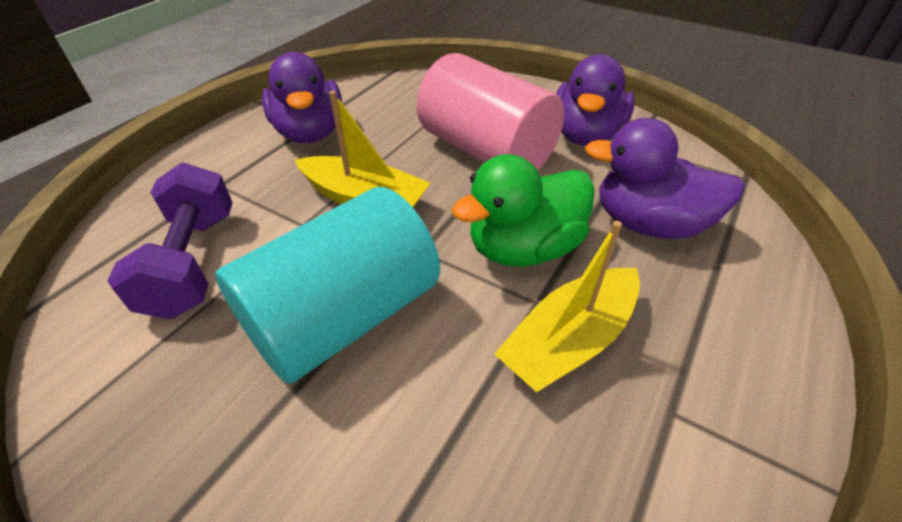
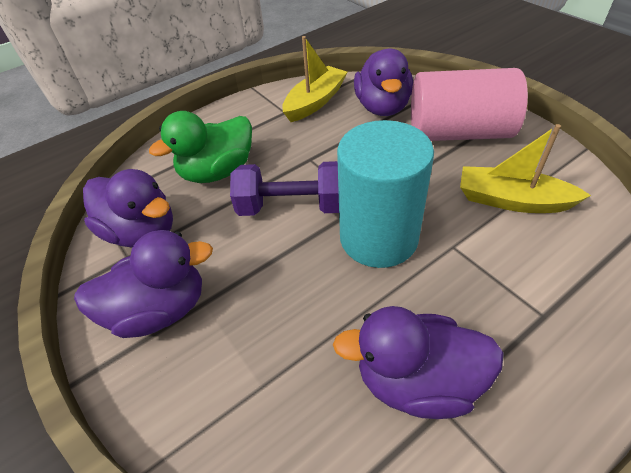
purple duck: 3 -> 4

